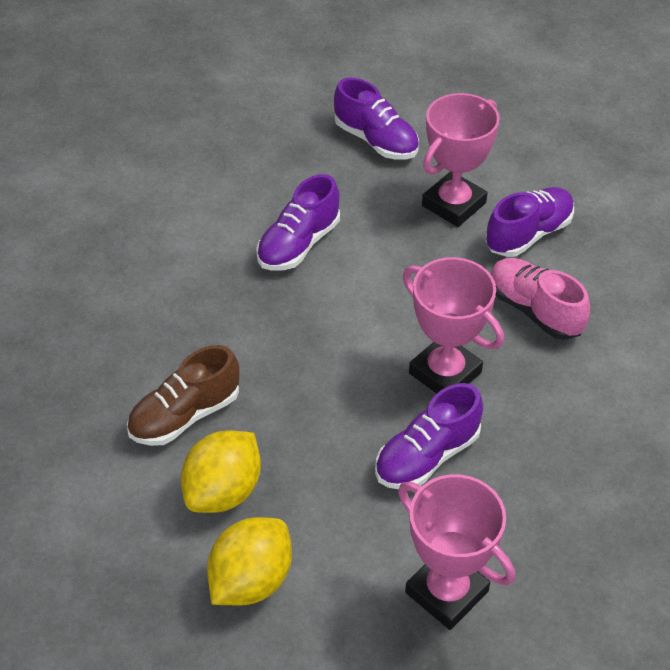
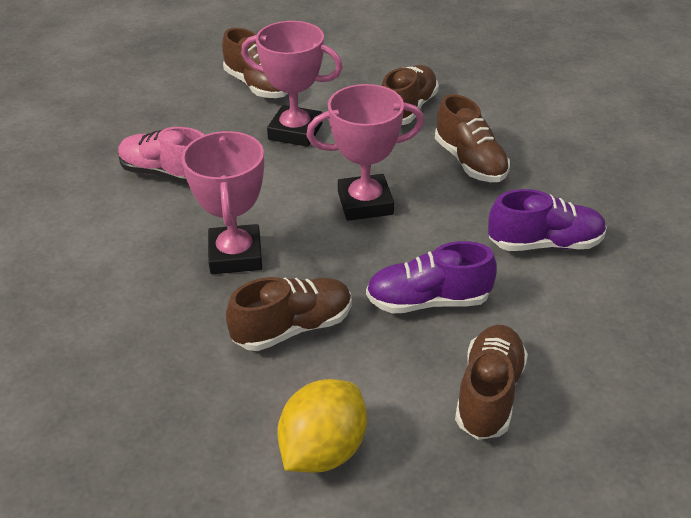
brown shoe: 1 -> 5
purple shoe: 4 -> 2
yellow lemon: 2 -> 1

